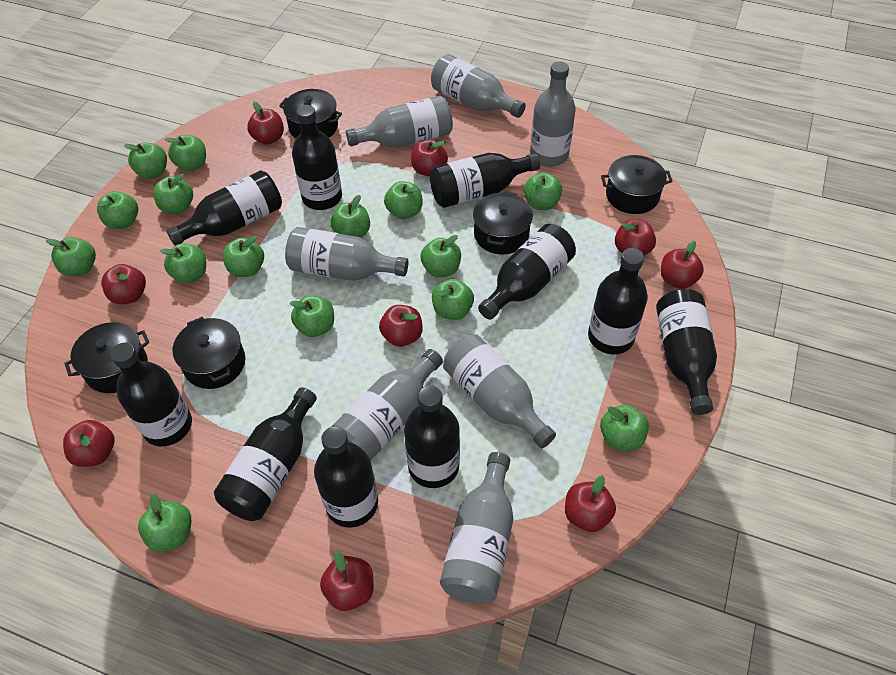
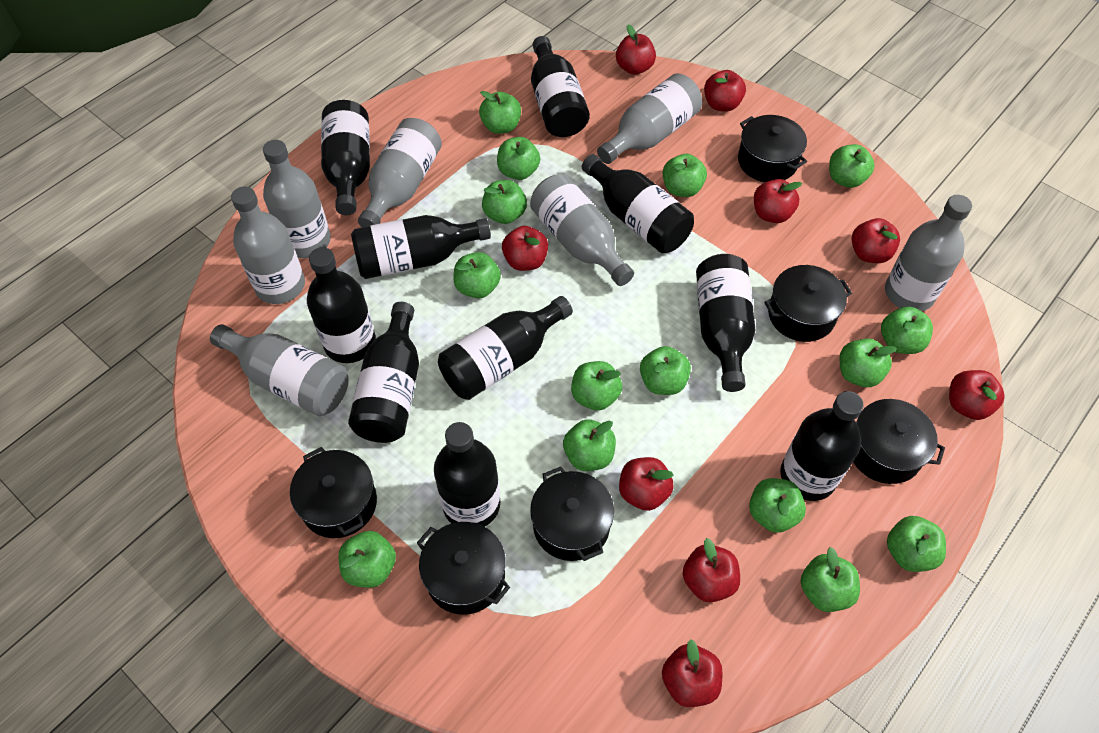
black pot: 5 -> 6

